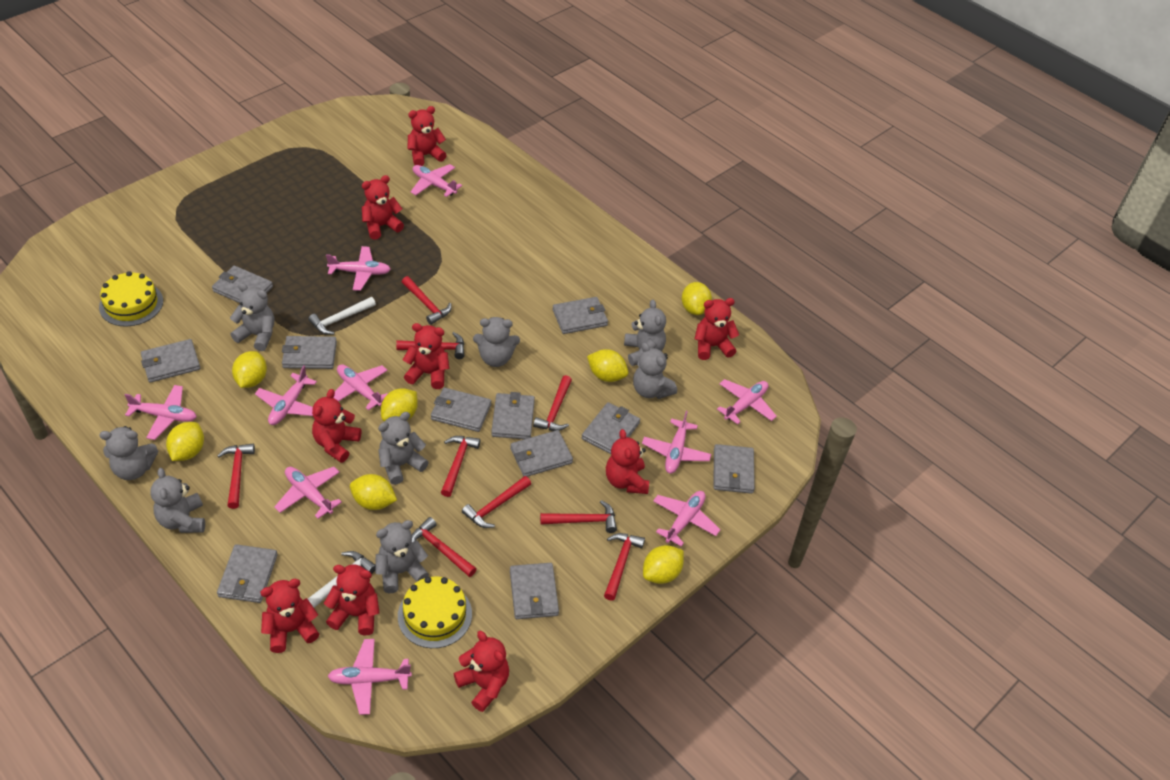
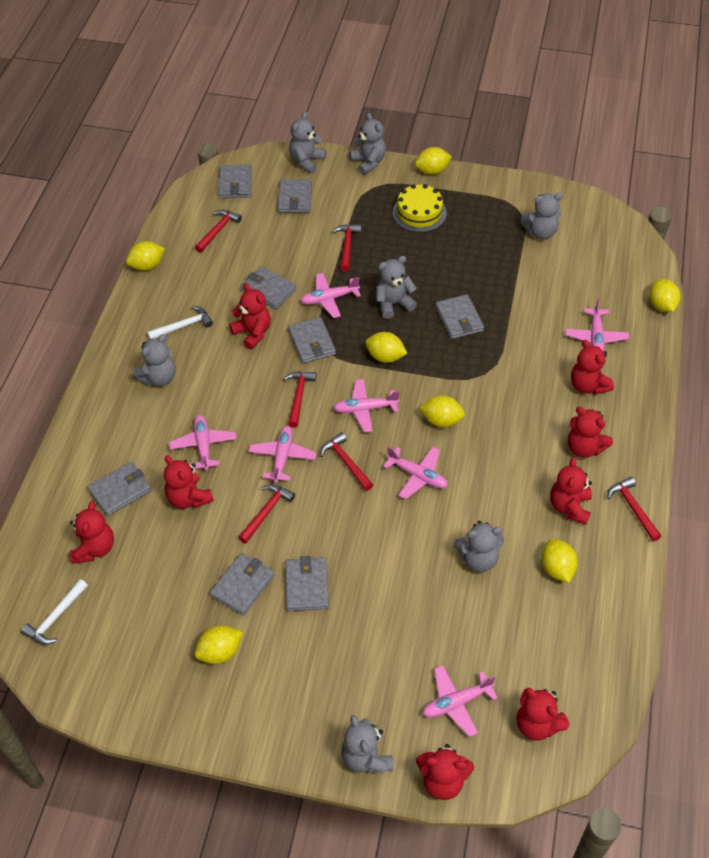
grey teddy bear: 8 -> 7
grey wallet: 11 -> 8
pink plane: 10 -> 7
red hammer: 9 -> 6
red teddy bear: 9 -> 8
yellow cake: 2 -> 1

